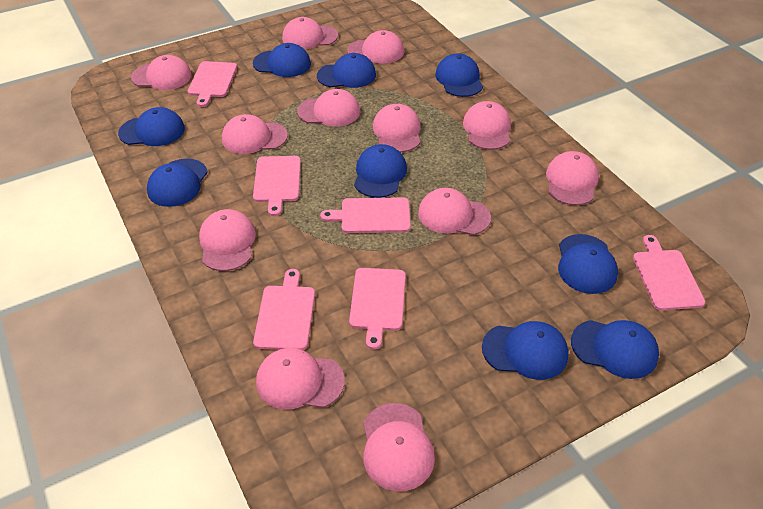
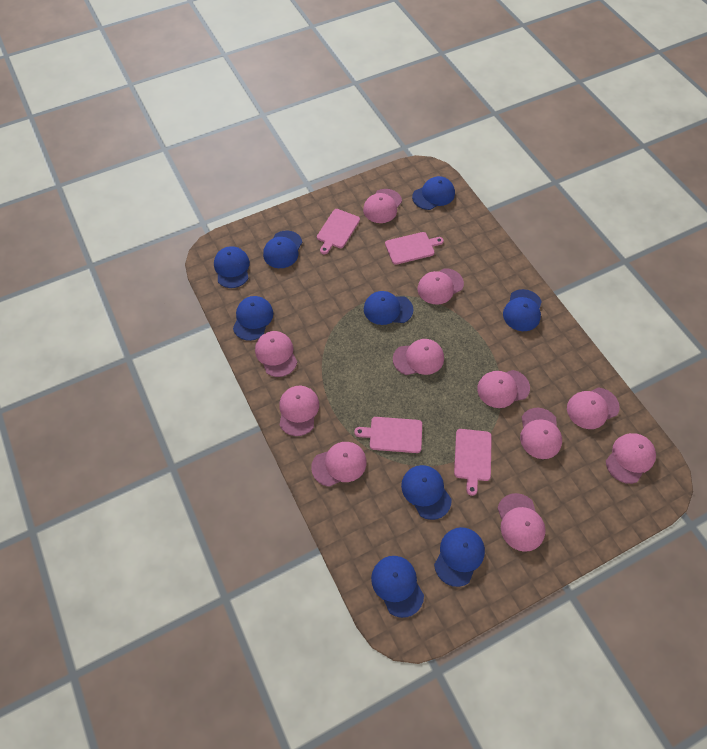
pink cap: 12 -> 11
pink cutting board: 6 -> 4

